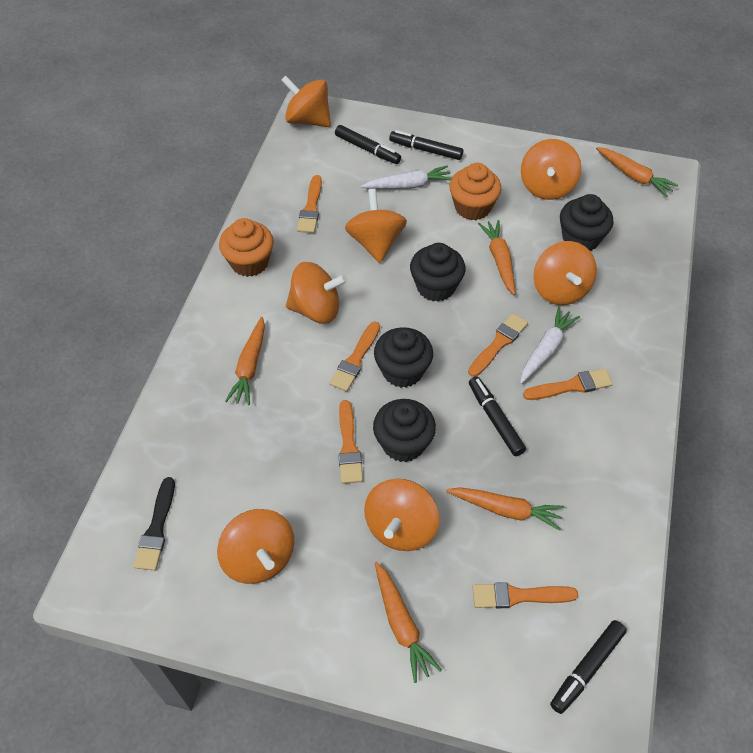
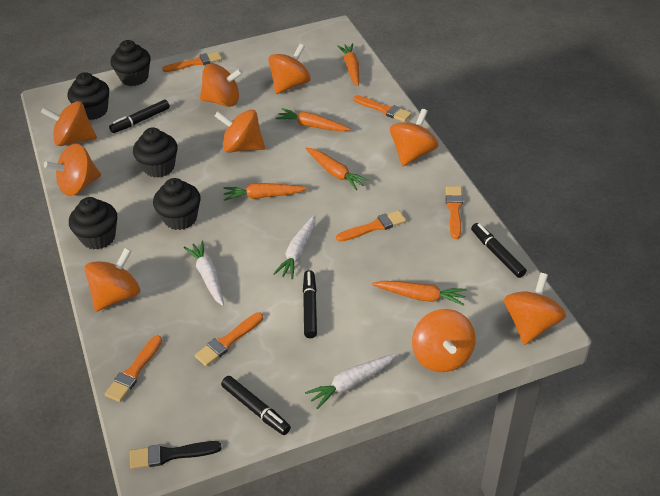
black cupcake: 4 -> 5
orange cupcake: 2 -> 0
orange spinning top: 7 -> 9
white carrot: 2 -> 3

